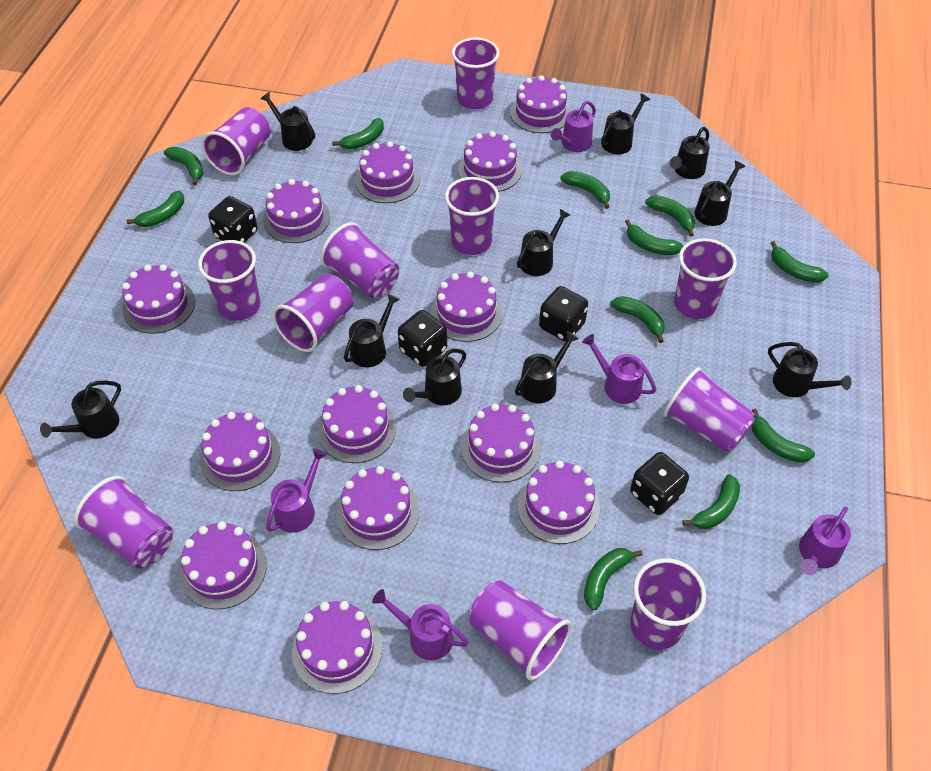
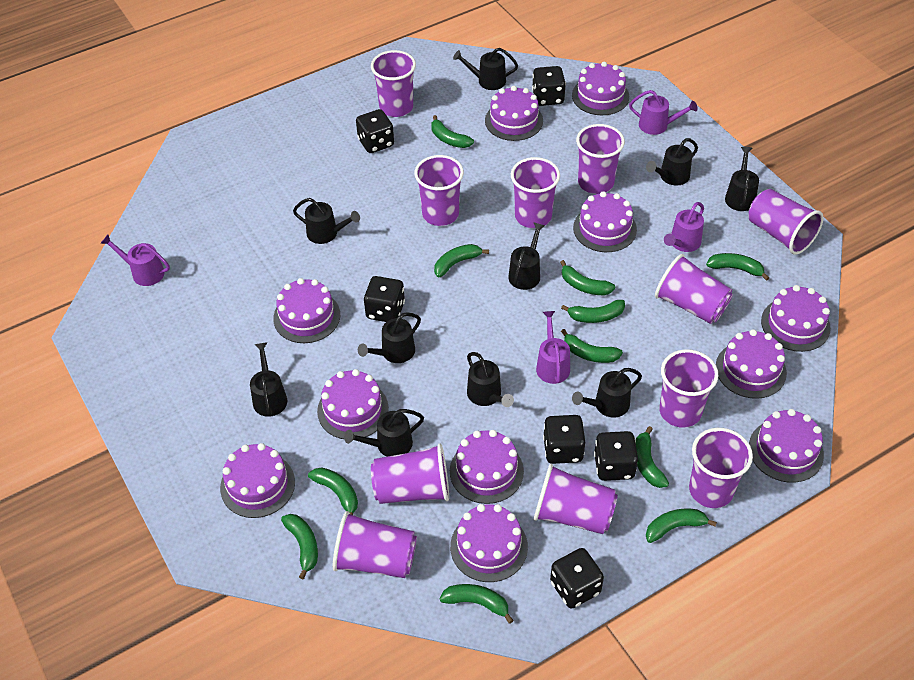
black dice: 4 -> 6
purple cake: 13 -> 11
purple watering can: 5 -> 4

